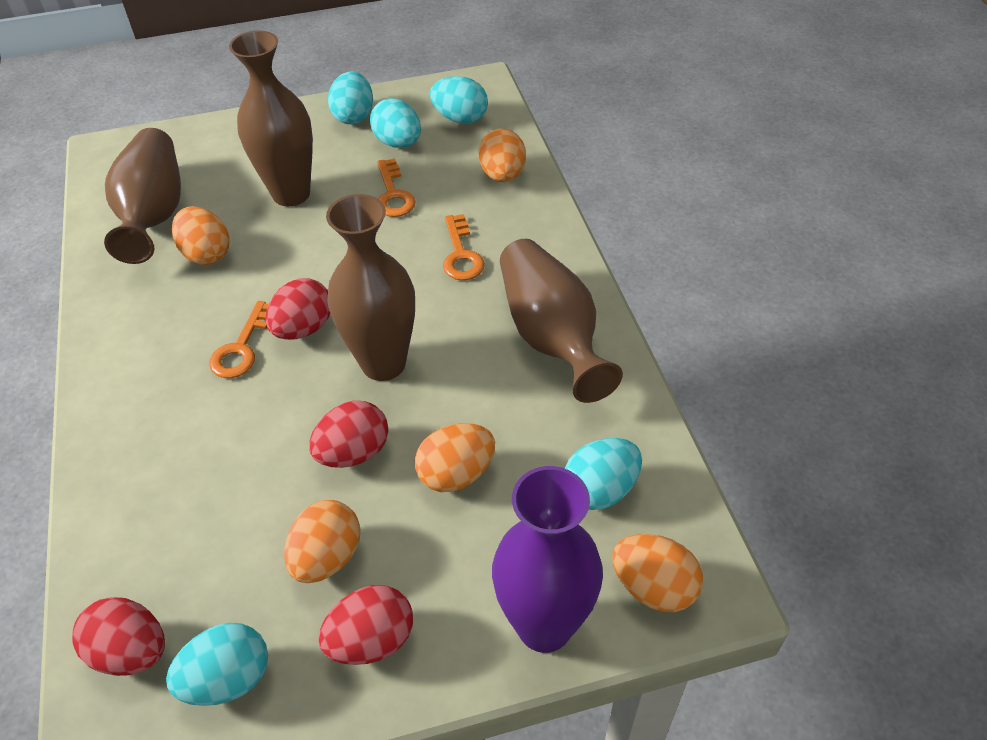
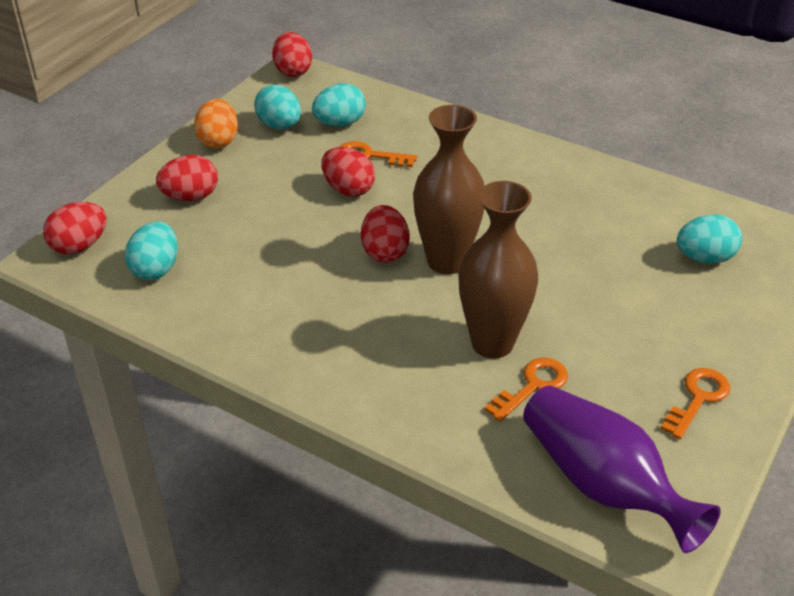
brown vase: 4 -> 2
orange egg: 5 -> 1
red egg: 4 -> 5
turquoise egg: 5 -> 4

